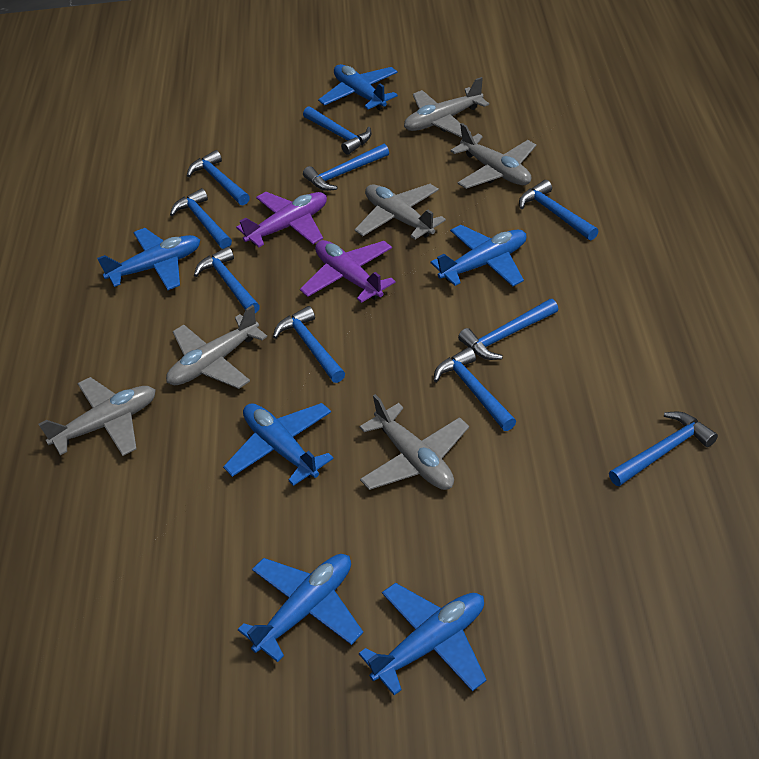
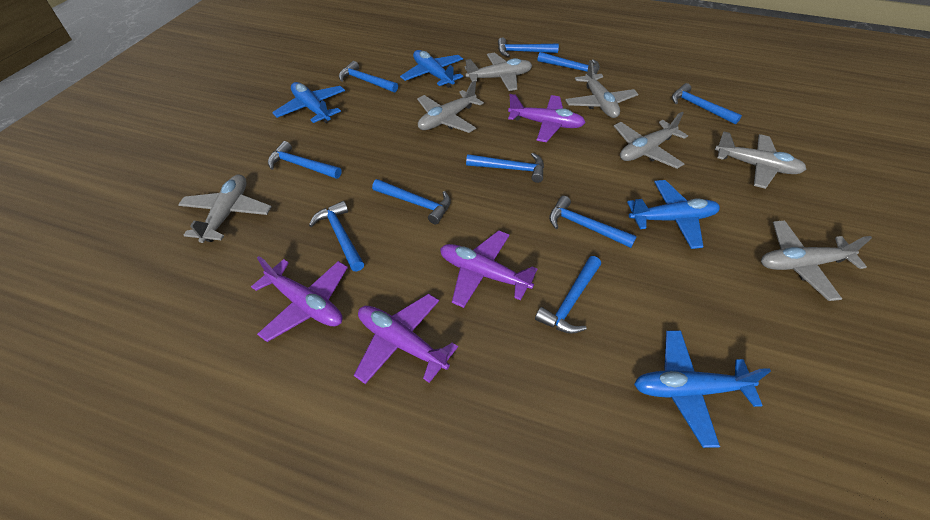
blue plane: 6 -> 4
grey plane: 6 -> 7
purple plane: 2 -> 4

